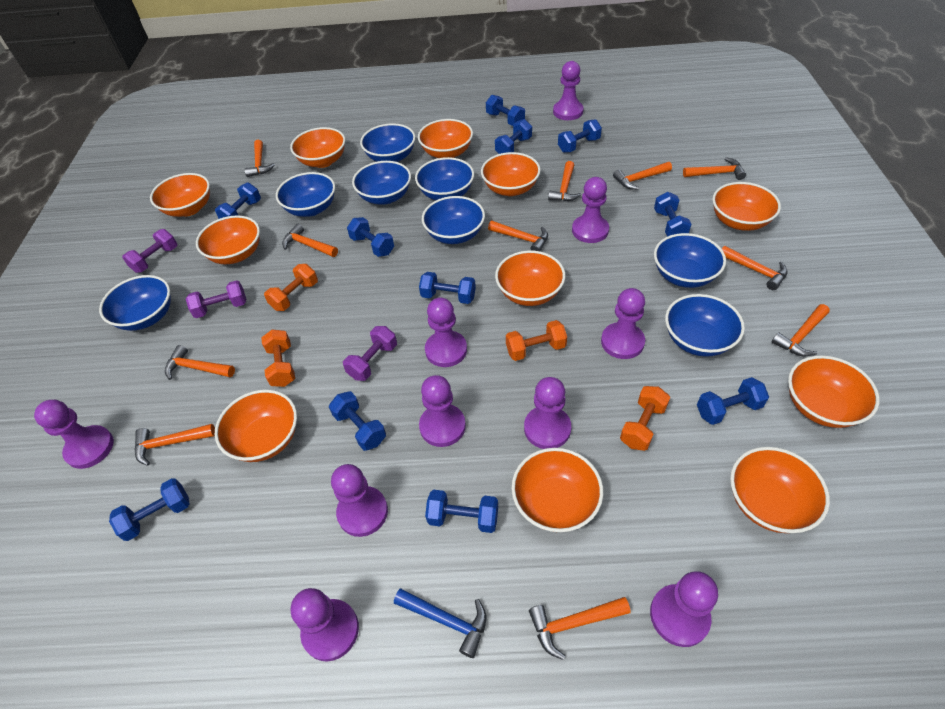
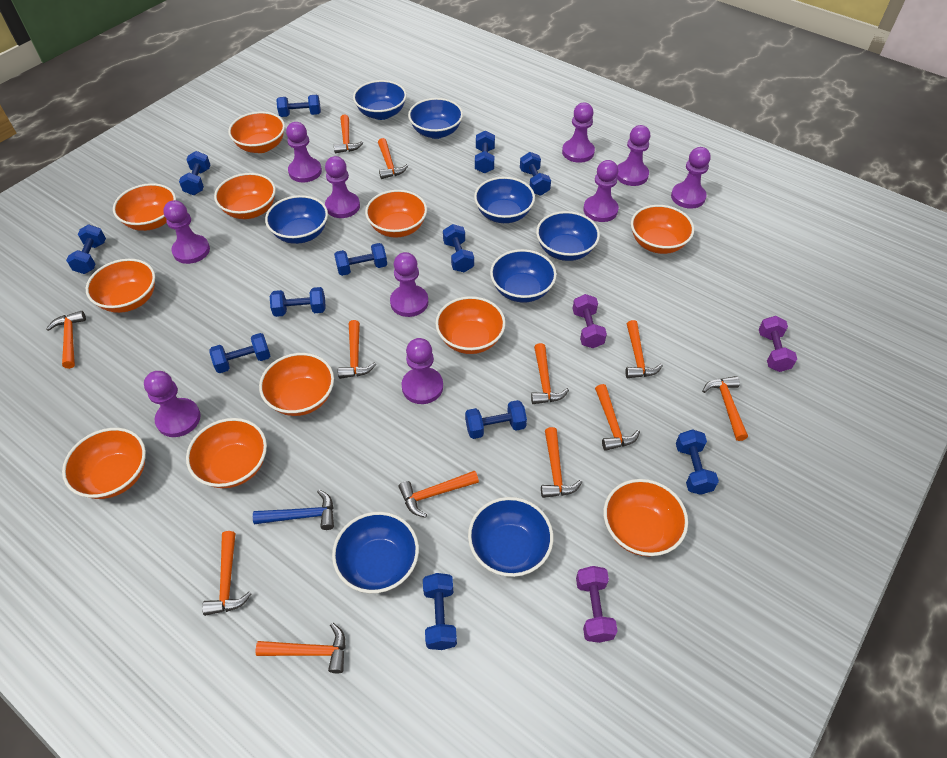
blue dumbbell: 11 -> 12
orange dumbbell: 4 -> 0
orange hammer: 11 -> 12

